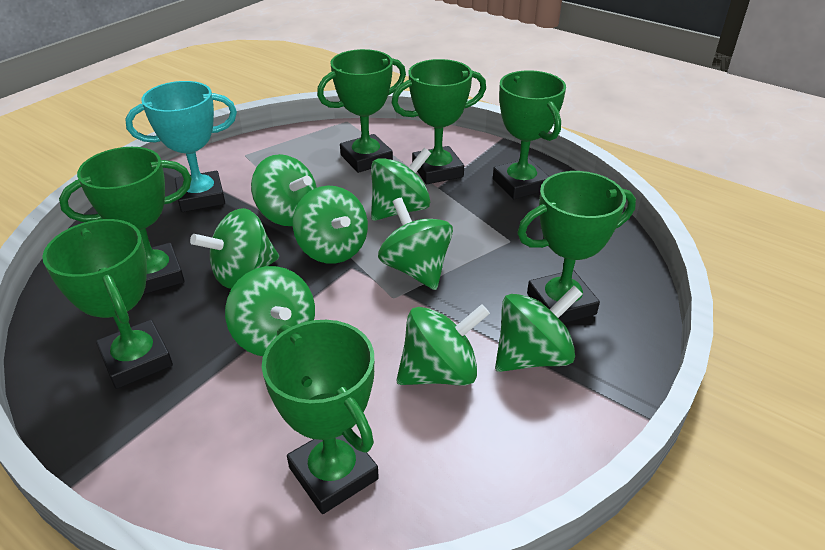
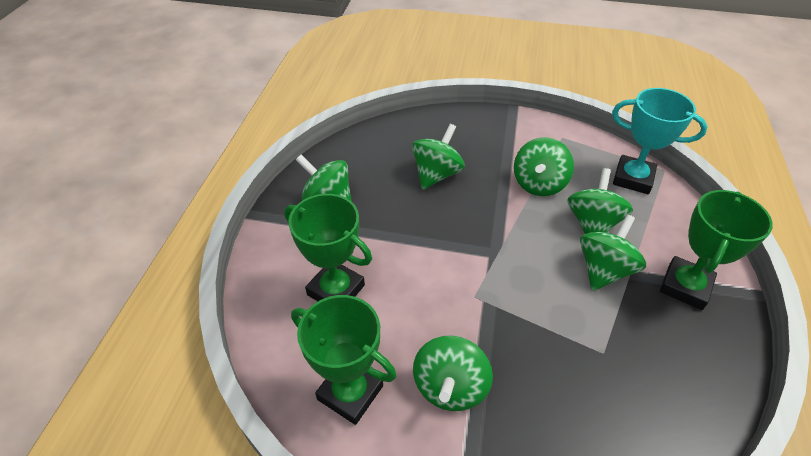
green spinning top: 8 -> 6
green trophy: 7 -> 3

